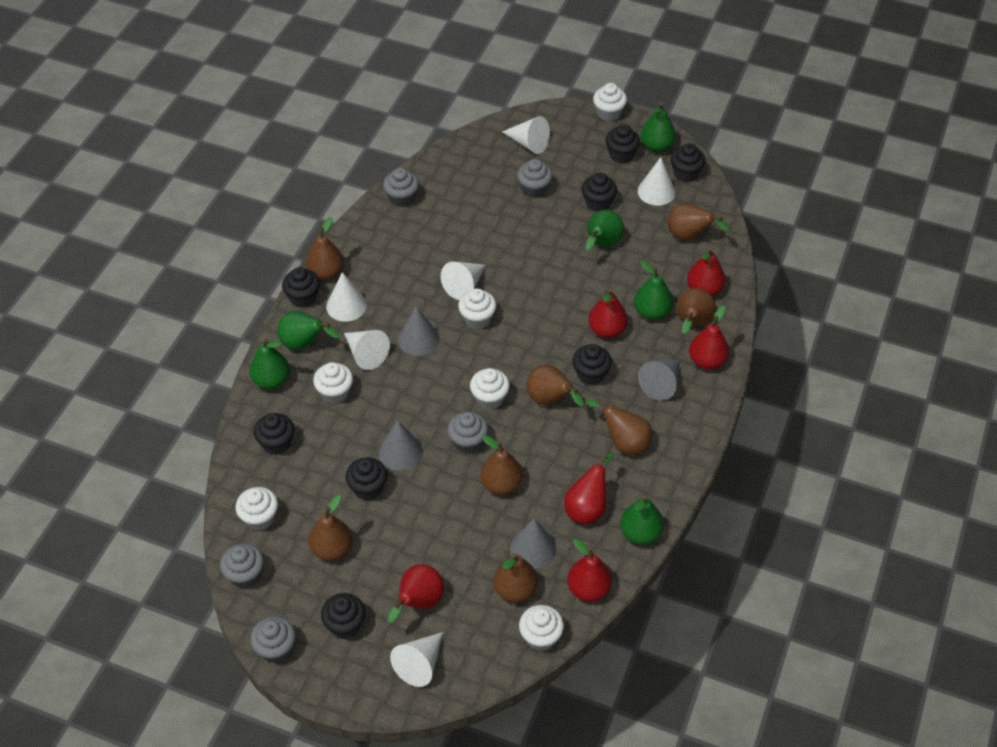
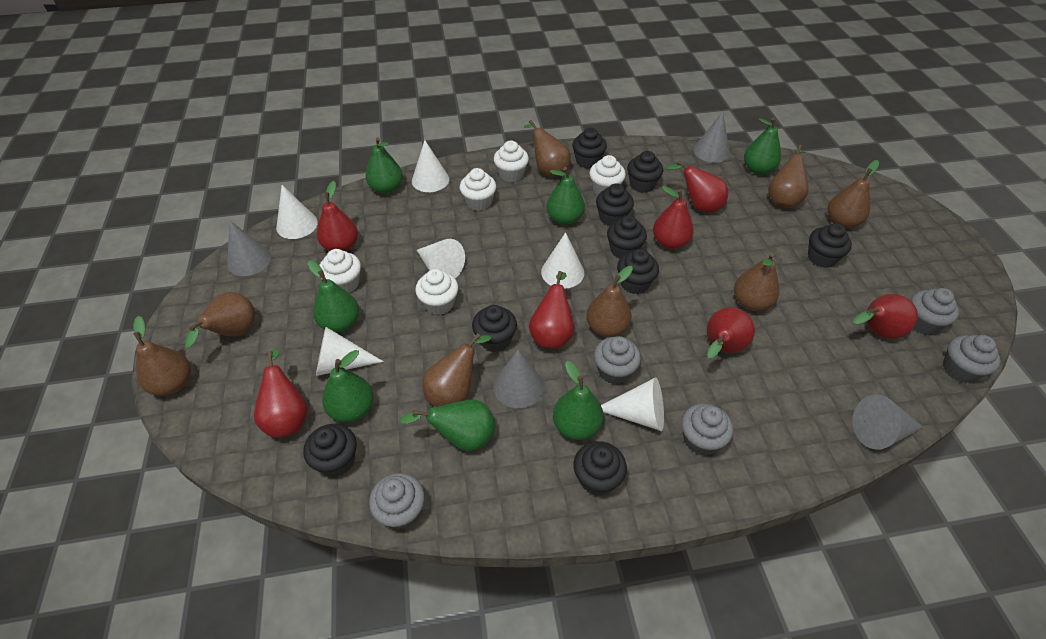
black cupcake: 8 -> 9
green pear: 6 -> 7
red pear: 6 -> 7
white cupcake: 6 -> 5

